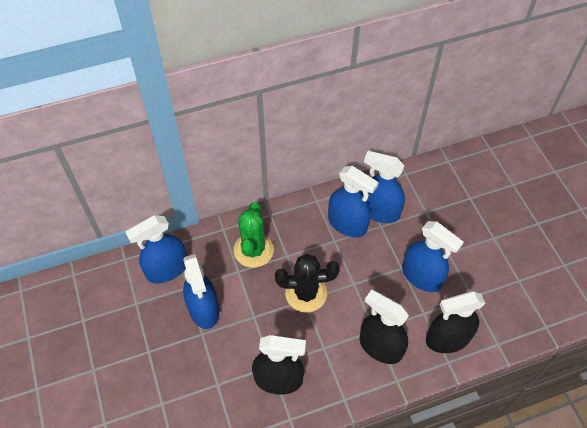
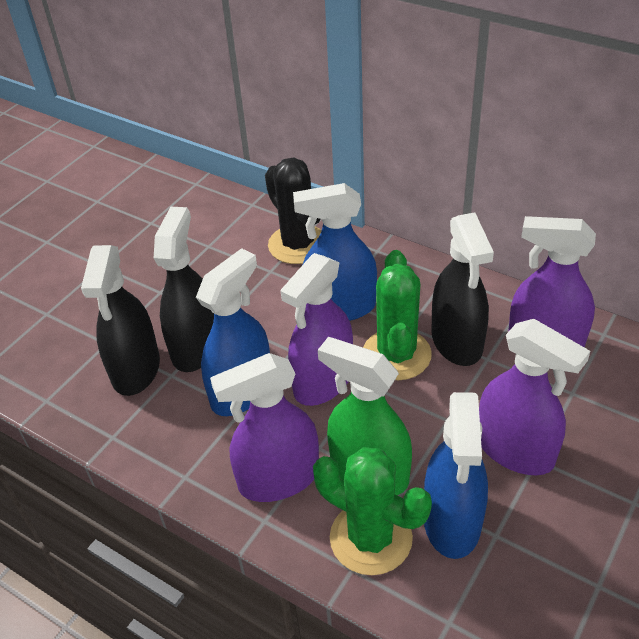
blue spray bottle: 5 -> 3
green cactus: 1 -> 2
green spray bottle: 0 -> 1
purple spray bottle: 0 -> 4

